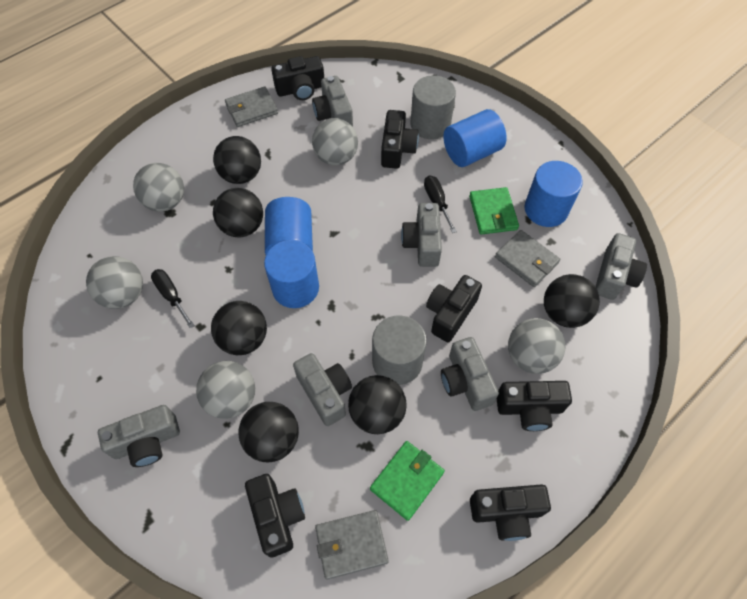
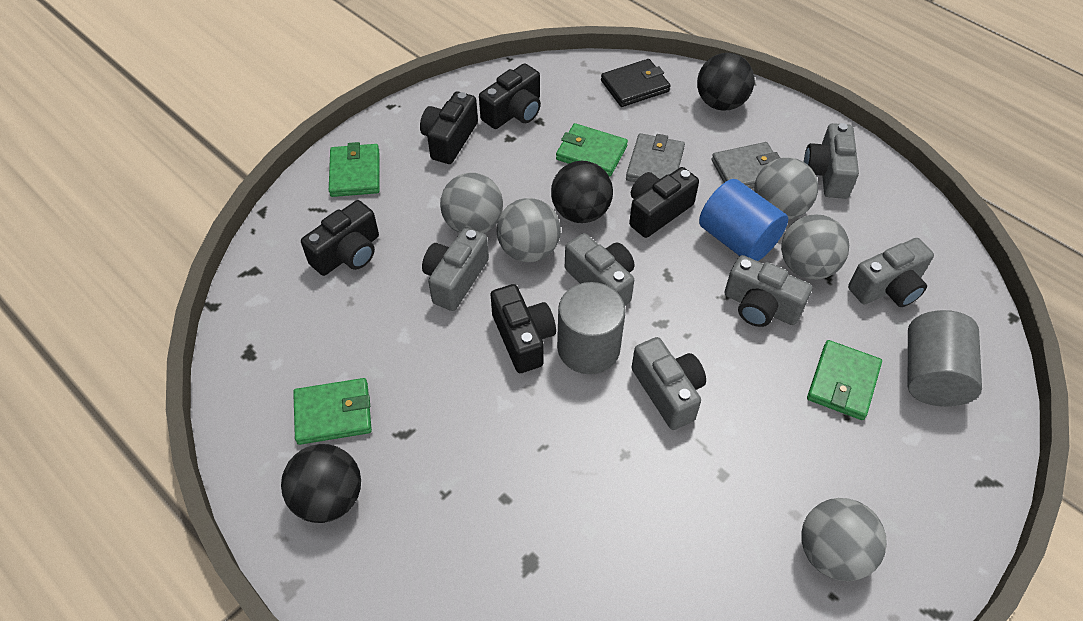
black ball: 6 -> 3
black camera: 6 -> 5
black screwdriver: 2 -> 0
black wallet: 0 -> 1
blue cylinder: 4 -> 1
green wallet: 2 -> 4
grey wallet: 3 -> 2

